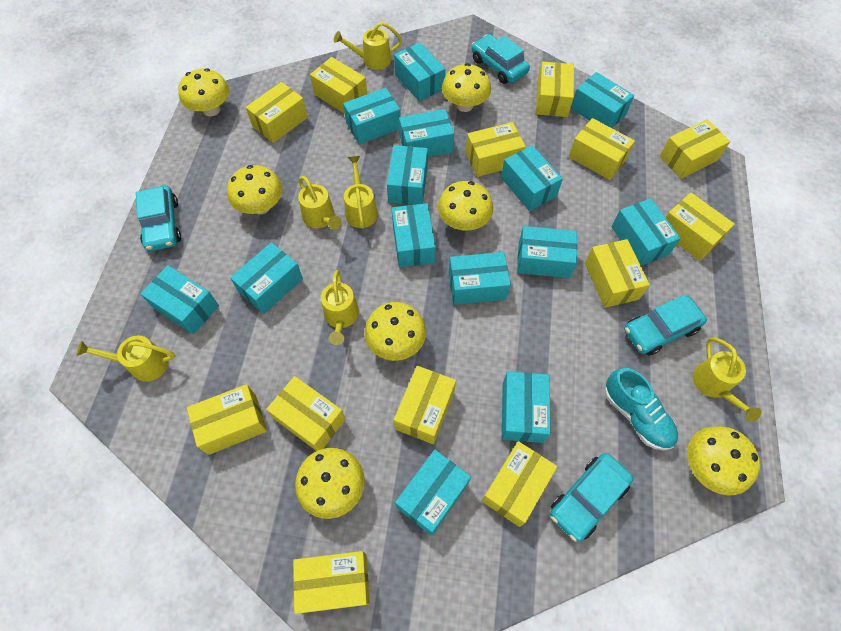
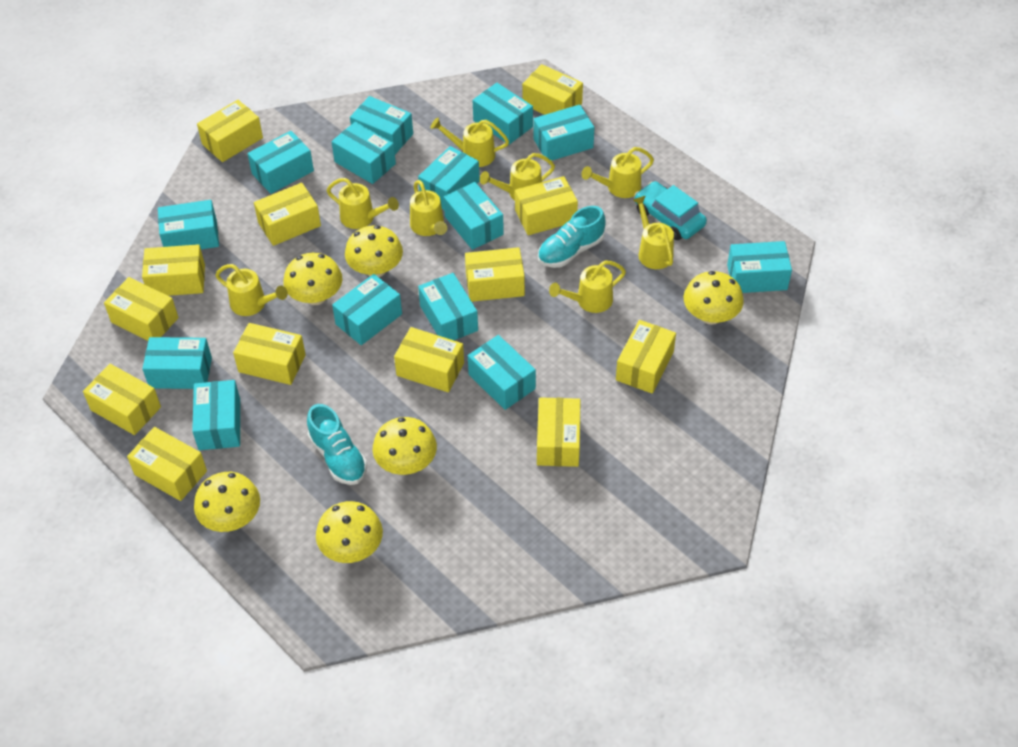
turquoise car: 4 -> 1
turquoise shoe: 1 -> 2
yellow mushroom: 7 -> 6
yellow watering can: 6 -> 8

